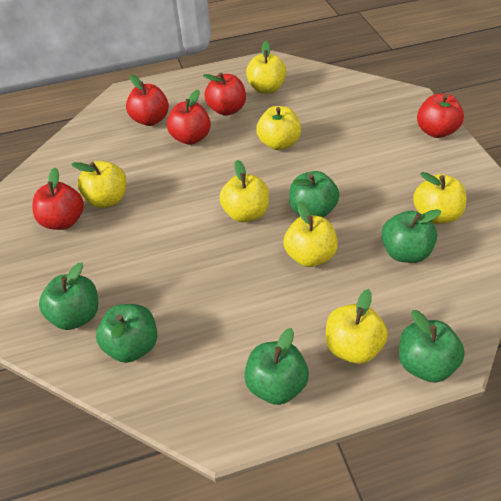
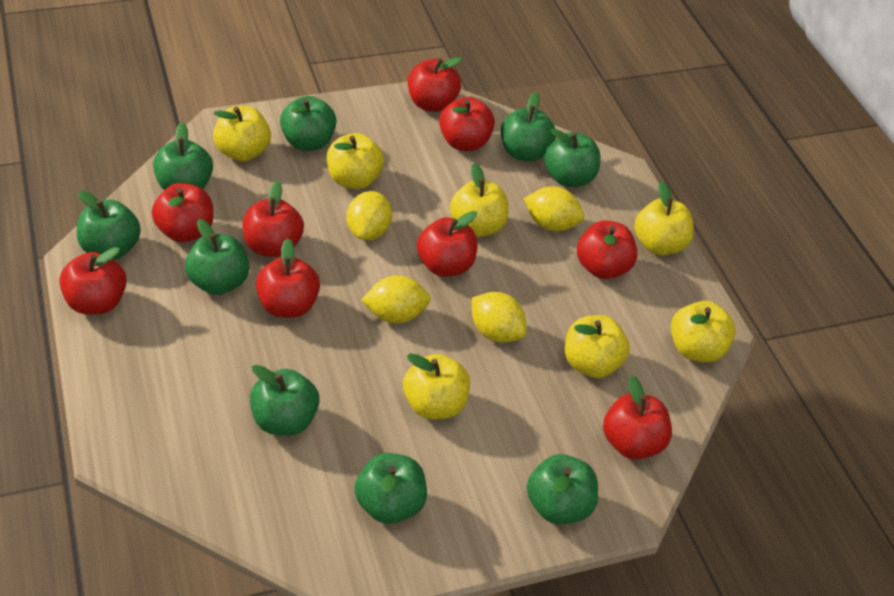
green apple: 6 -> 9
red apple: 5 -> 9
yellow lemon: 0 -> 4

